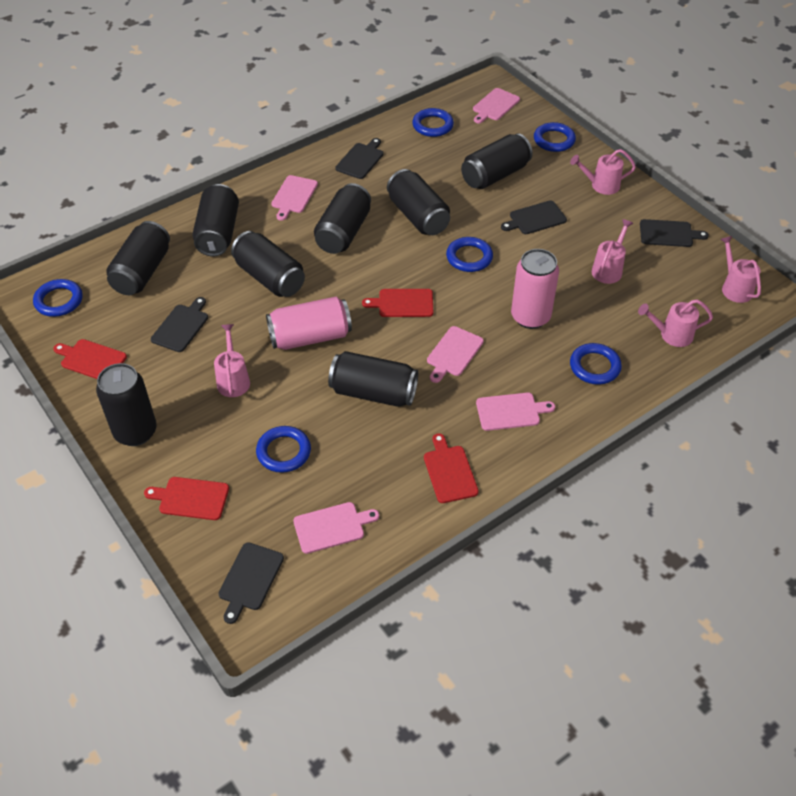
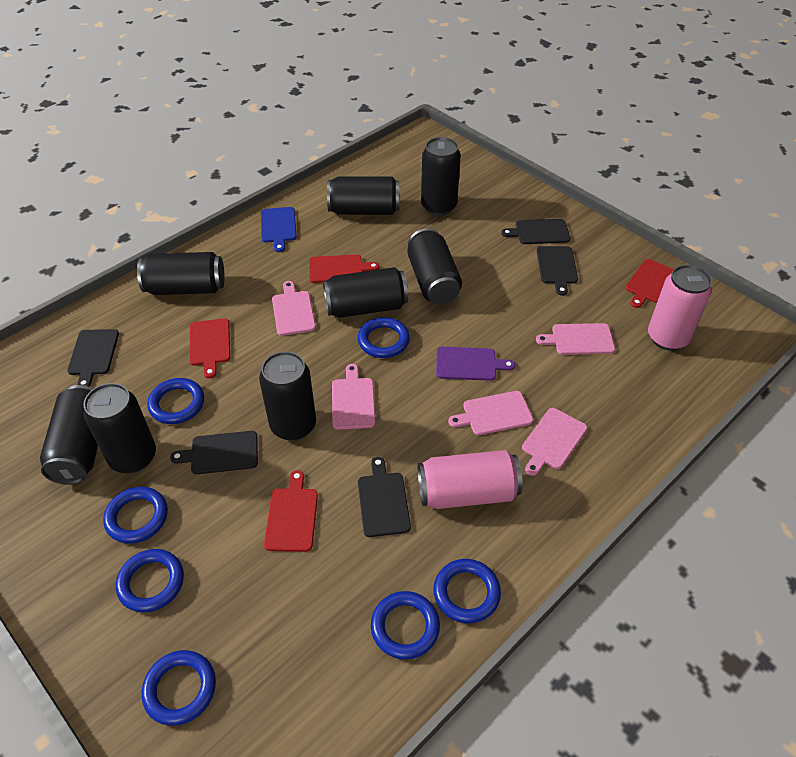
blue cutting board: 0 -> 1
blue ring: 6 -> 7
pink watering can: 5 -> 0
purple cutting board: 0 -> 1

